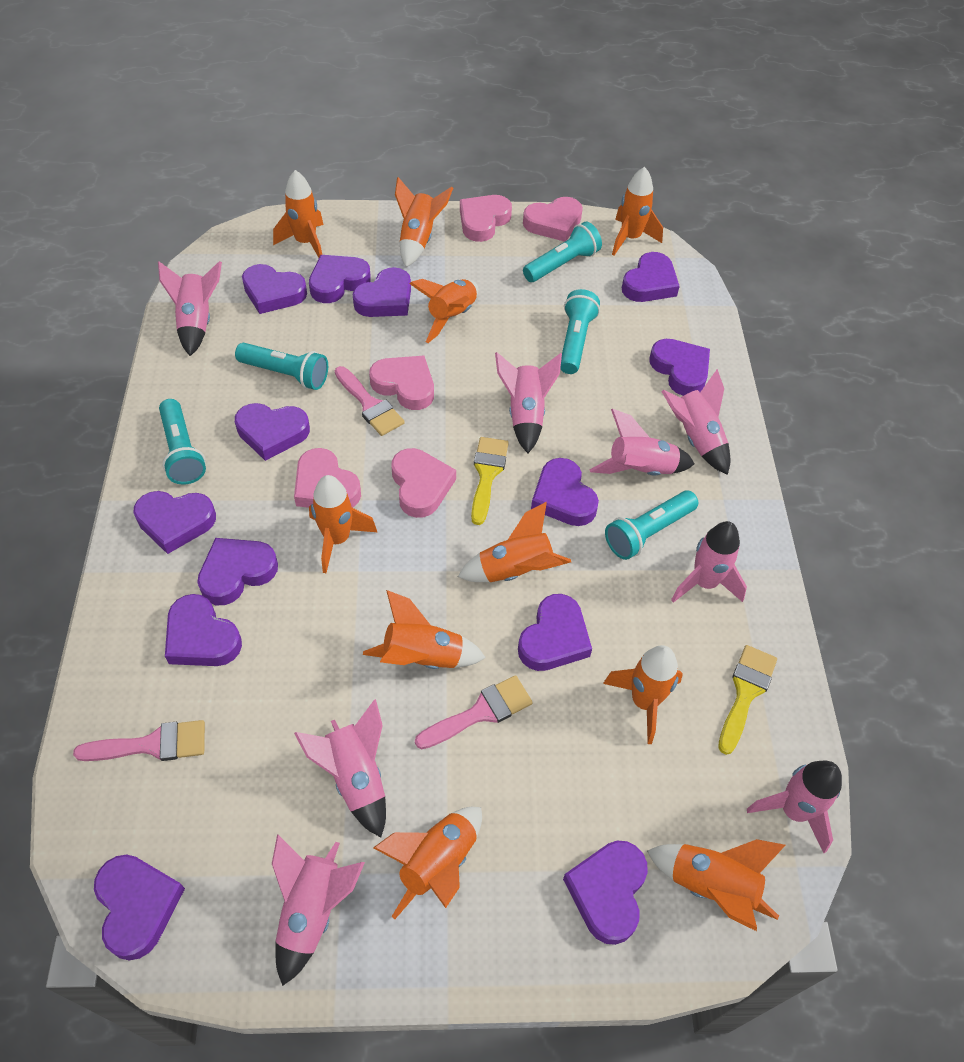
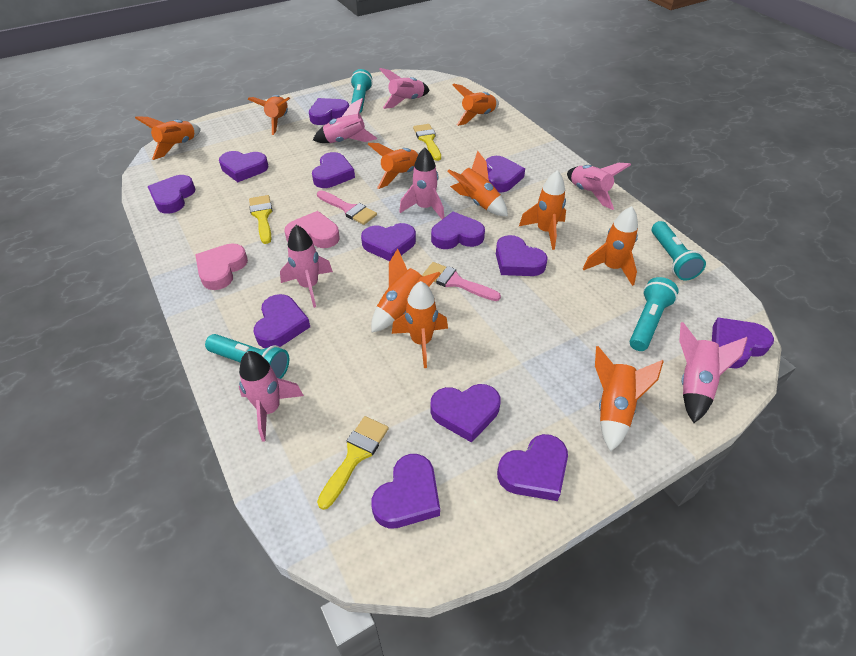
pink brush: 3 -> 2
pink heart: 5 -> 2
pink rocket: 8 -> 7
turquoise flashlight: 5 -> 4
yellow brush: 2 -> 3

